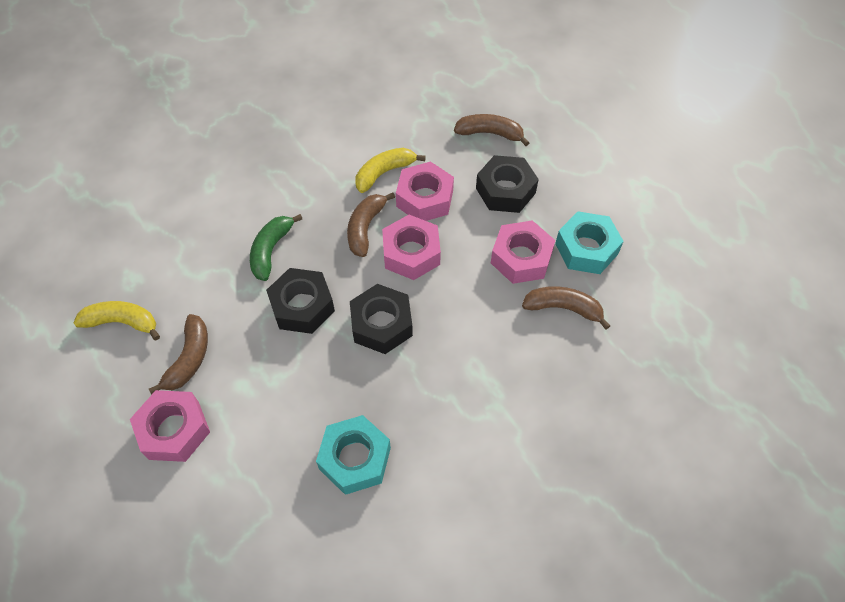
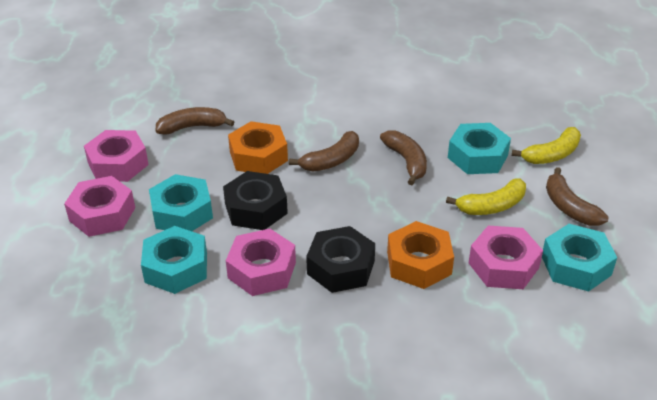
black nut: 3 -> 2
green banana: 1 -> 0
orange nut: 0 -> 2
turquoise nut: 2 -> 4

